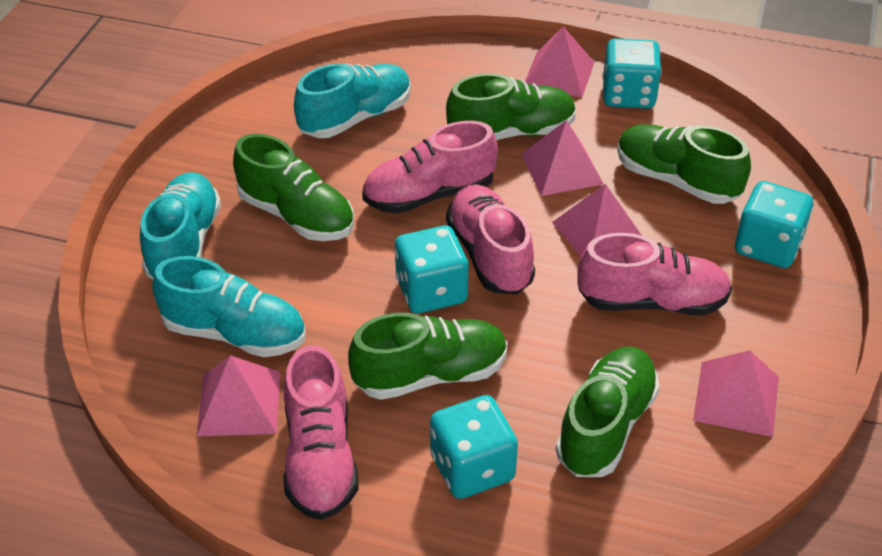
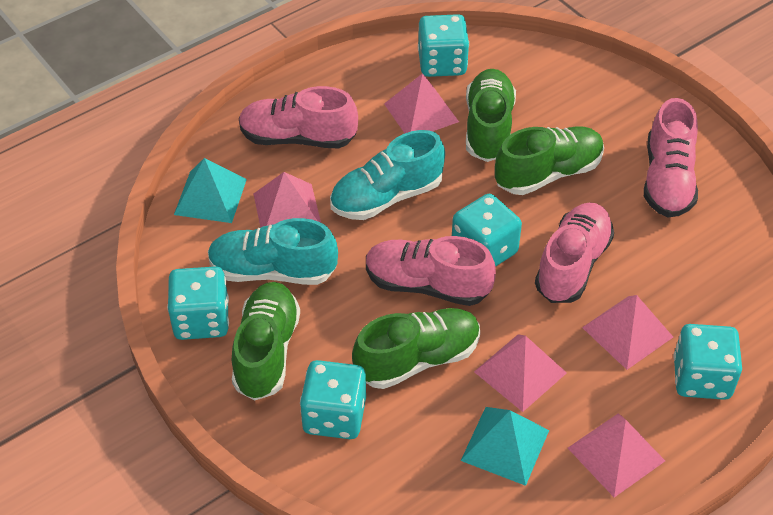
green shoe: 5 -> 4
turquoise dice: 4 -> 5
turquoise pyramid: 0 -> 2
turquoise shoe: 3 -> 2

